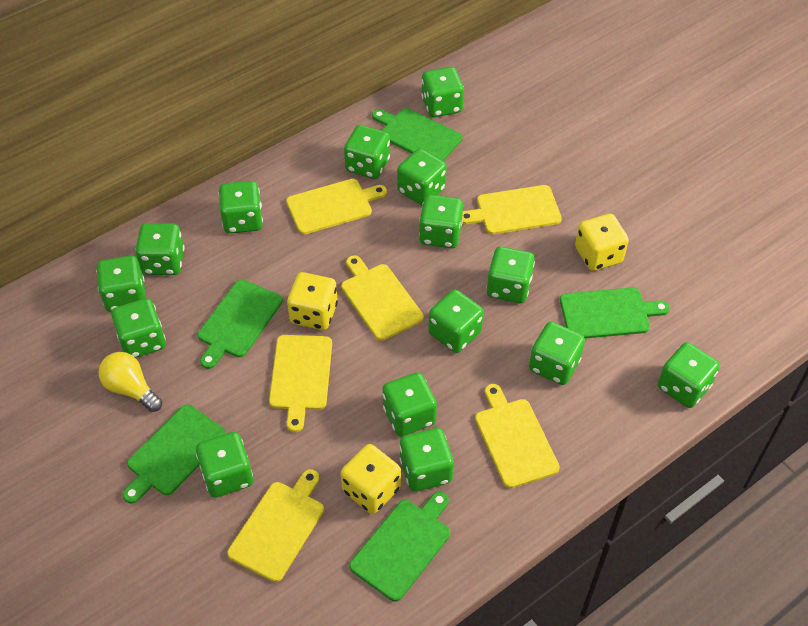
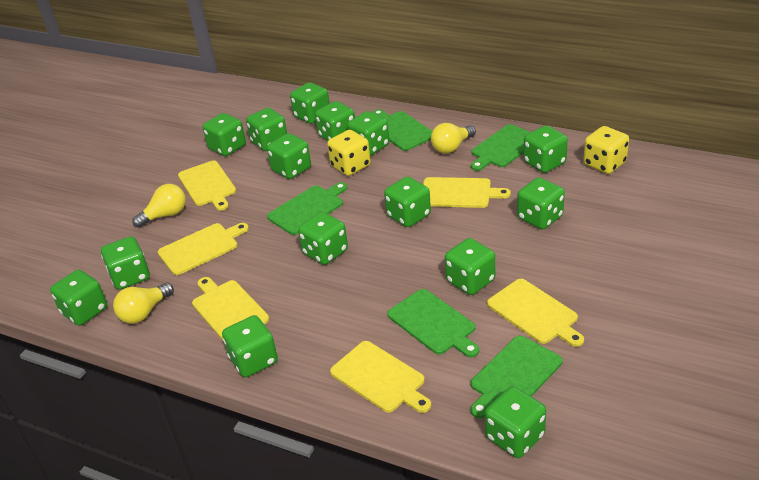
yellow dice: 3 -> 2
yellow light bulb: 1 -> 3

